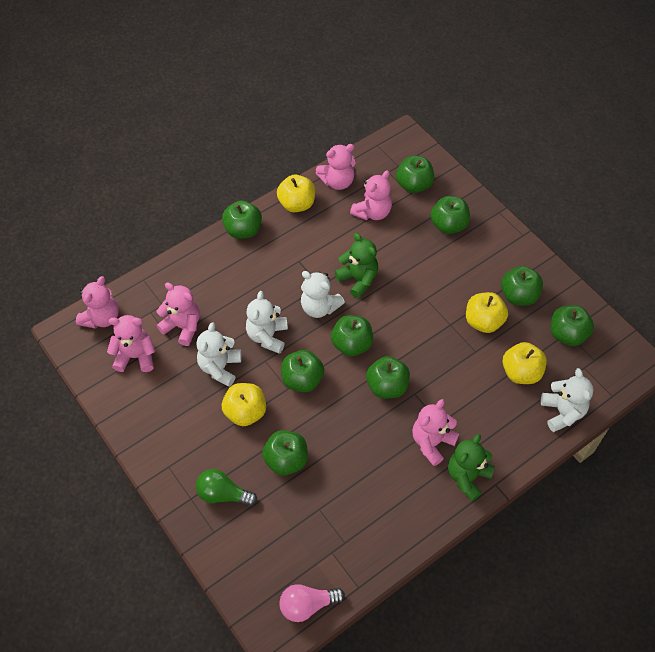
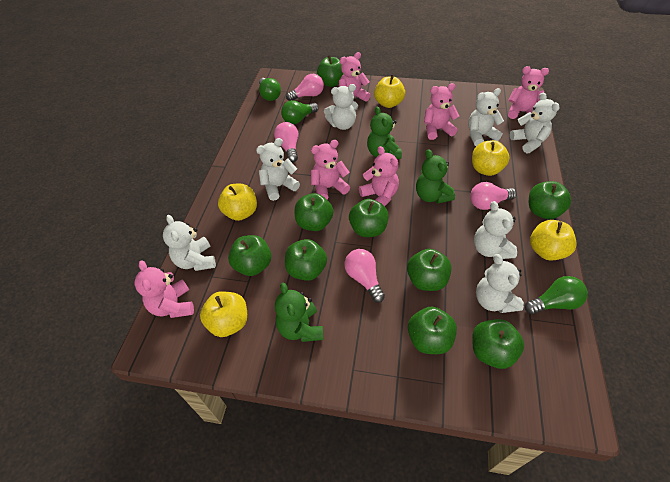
green light bulb: 1 -> 3
green teddy bear: 2 -> 3
pink light bulb: 1 -> 4
white teddy bear: 4 -> 7
yellow apple: 4 -> 5

